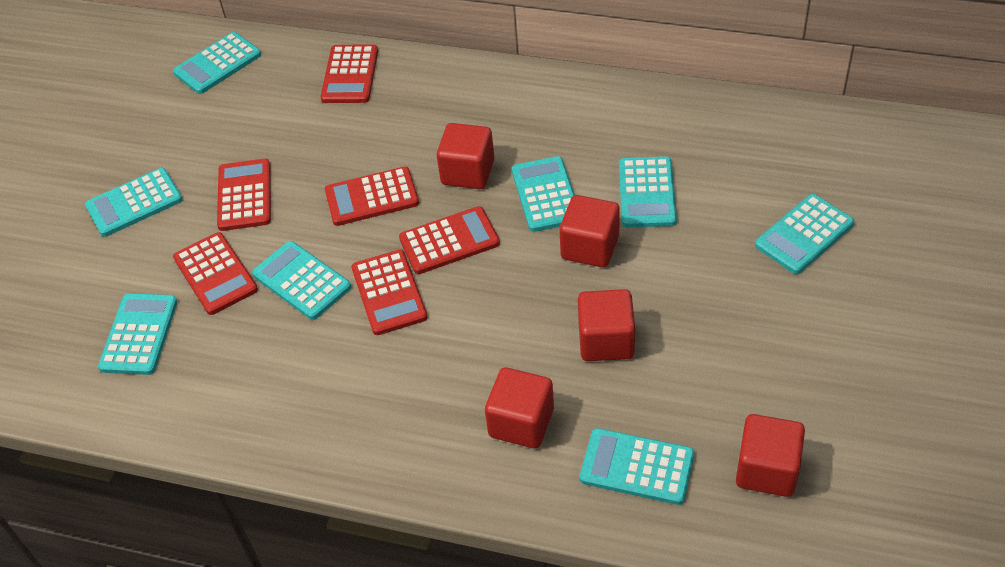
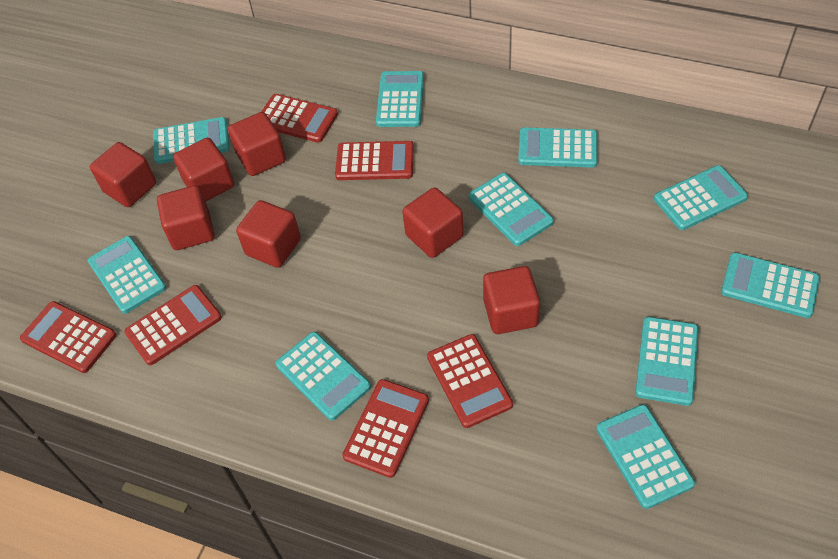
red cube: 5 -> 7
turquoise calculator: 8 -> 10

